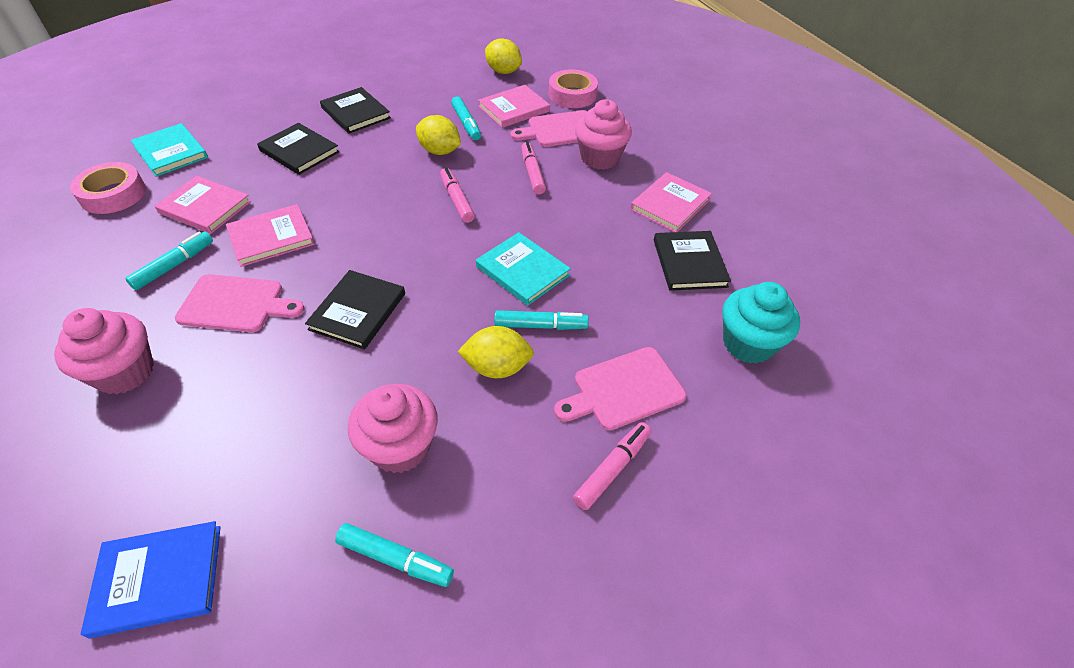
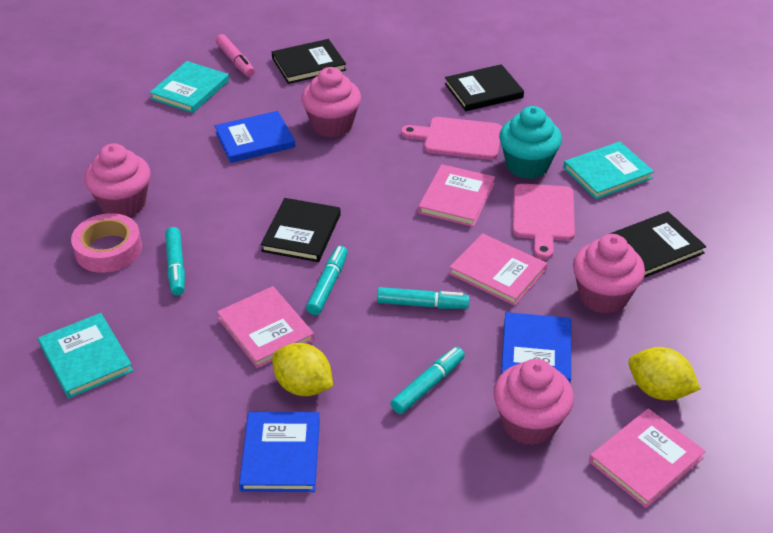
blue book: 1 -> 3
pink cupcake: 3 -> 4
pink cutting board: 3 -> 2
pink marker: 3 -> 1
pink tape: 2 -> 1
turquoise book: 2 -> 3
yellow lemon: 3 -> 2

